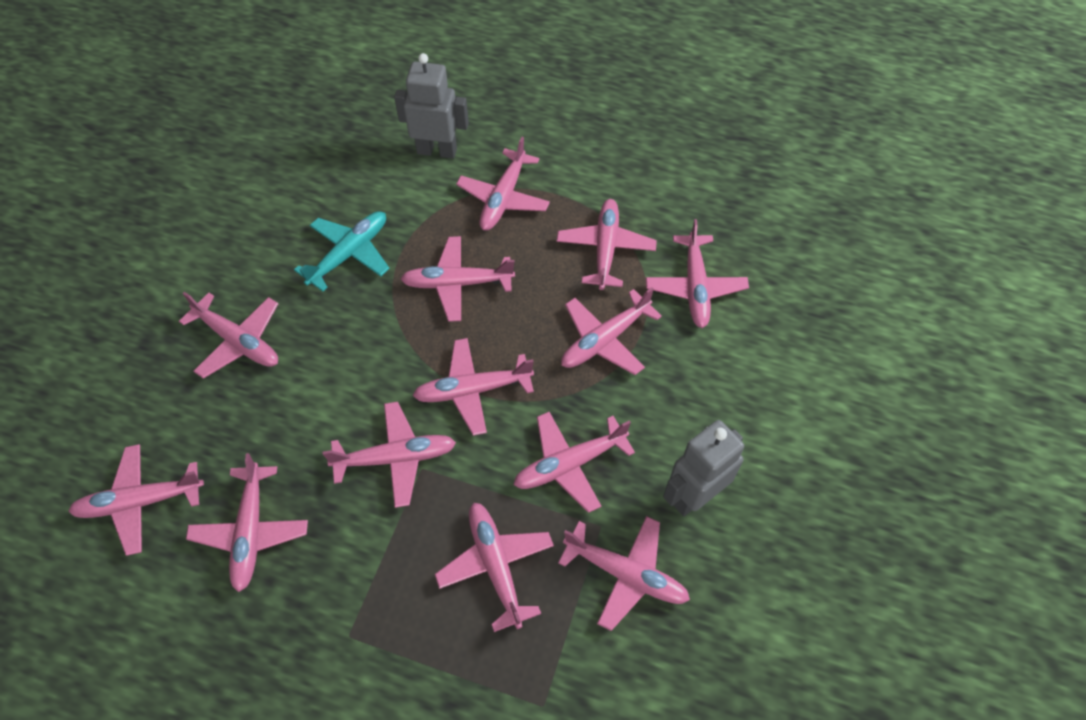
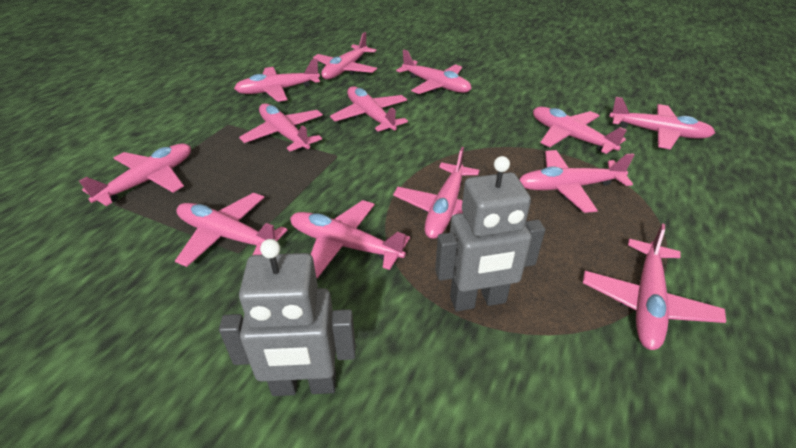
turquoise plane: 1 -> 0

